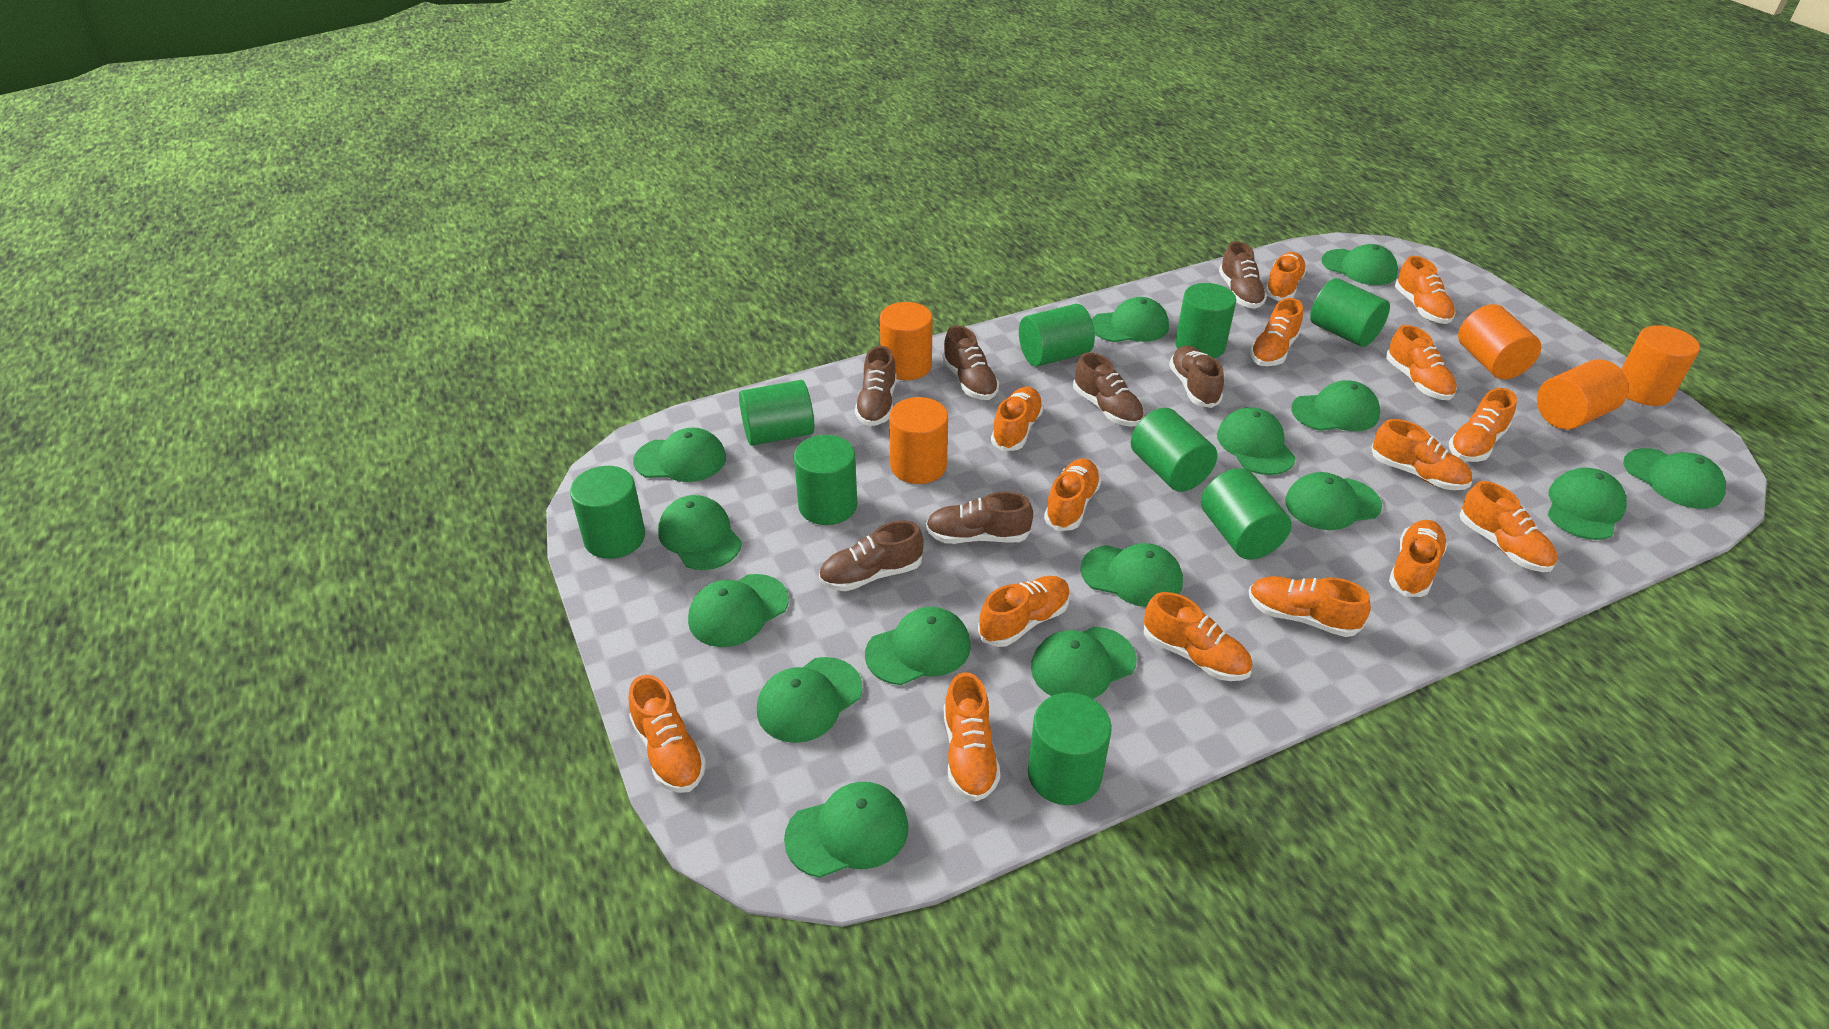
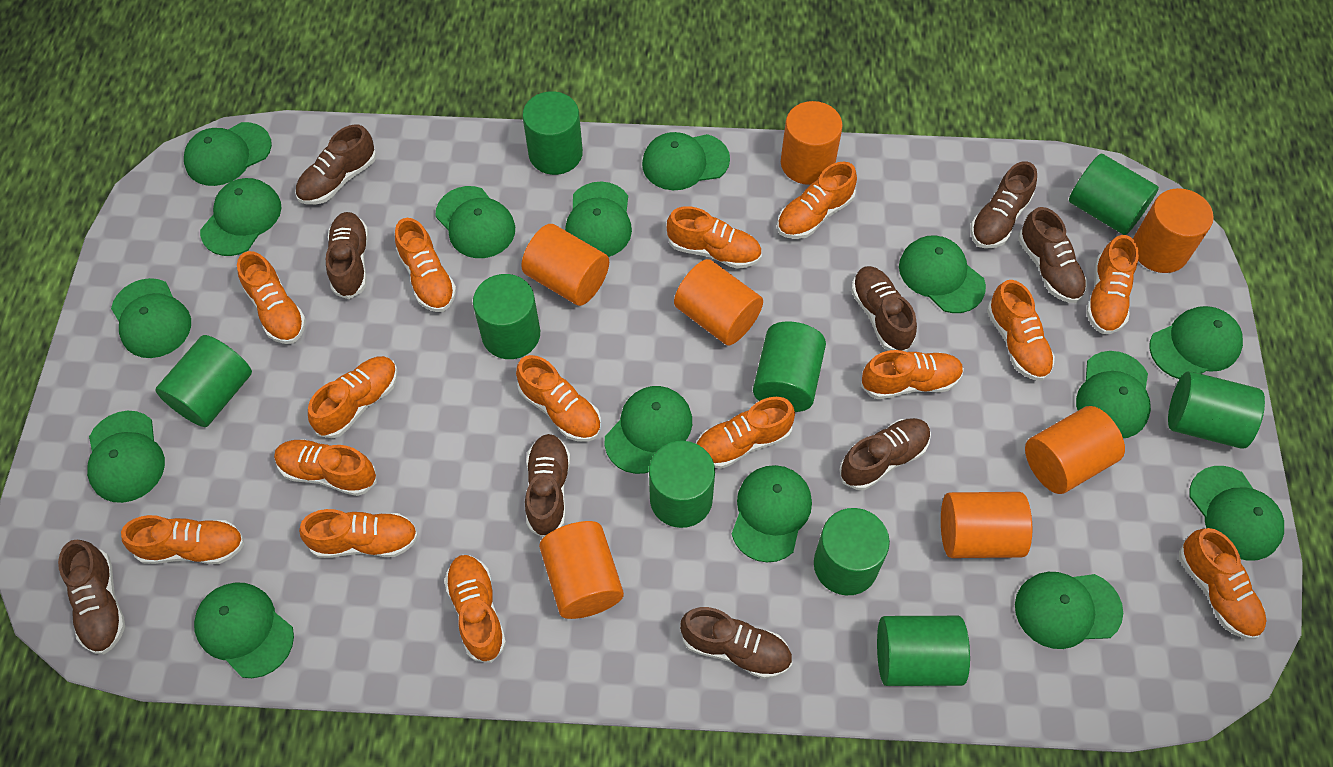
brown shoe: 7 -> 9
orange cylinder: 5 -> 7

